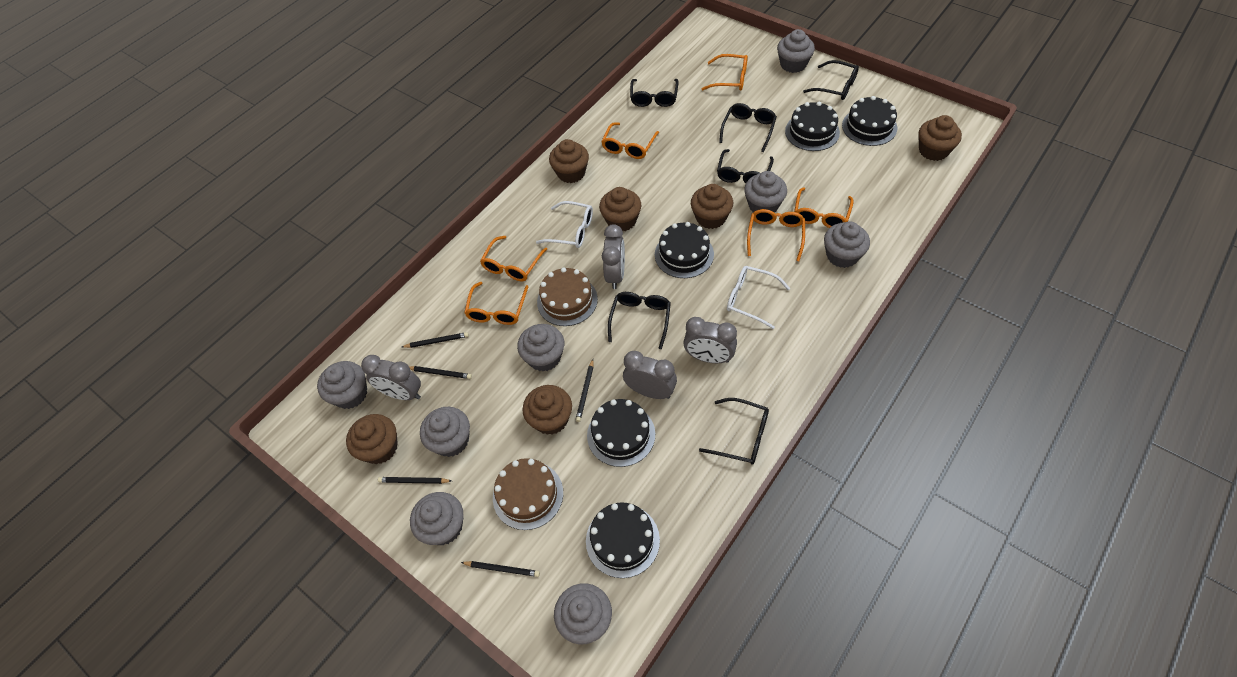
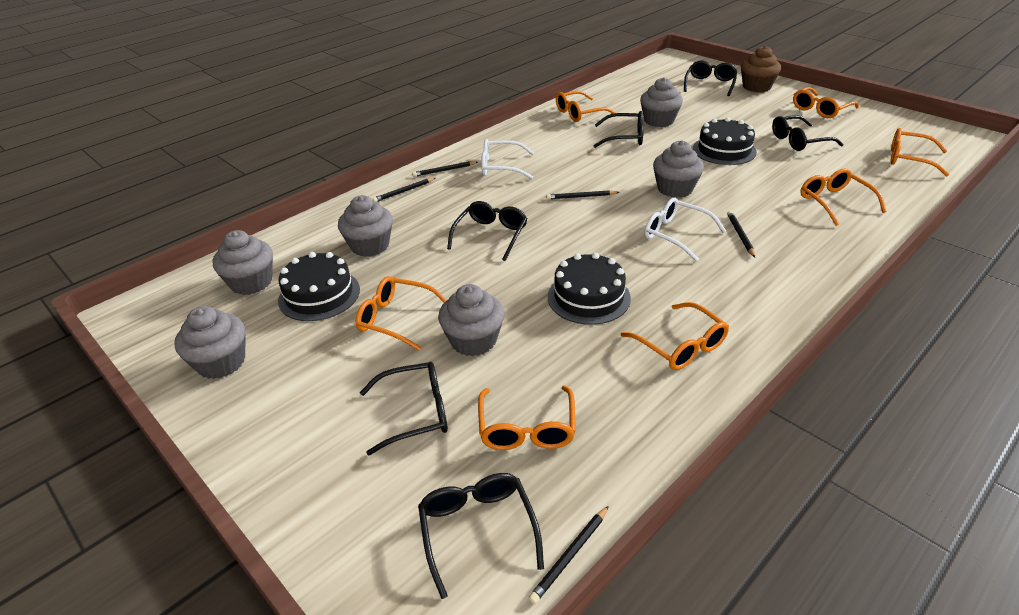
black cake: 5 -> 3
brown cake: 2 -> 0
brown cupcake: 6 -> 1
grey clock: 4 -> 0
grey cupcake: 8 -> 6
orange glasses: 6 -> 7

